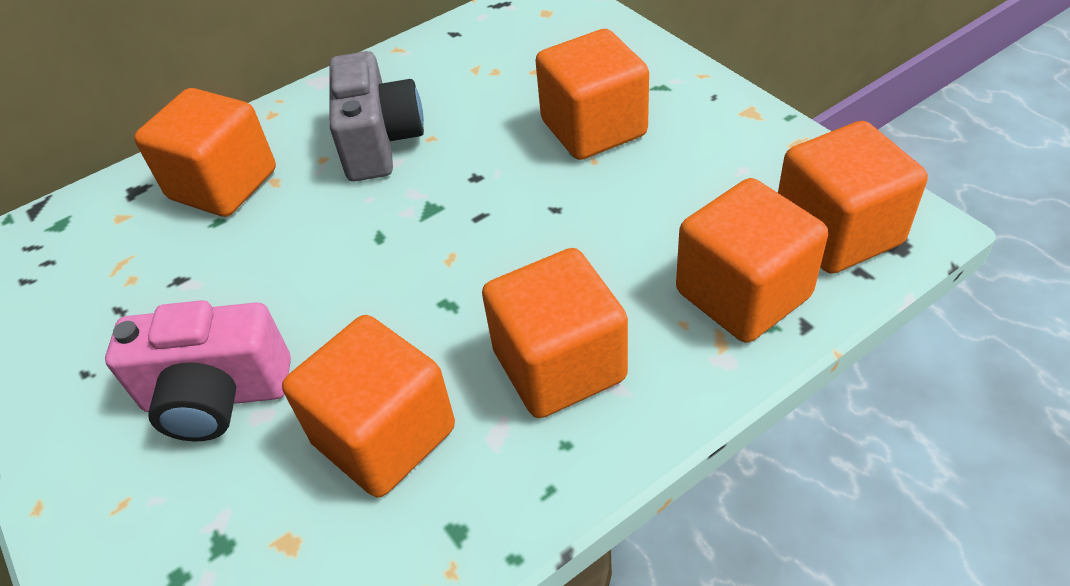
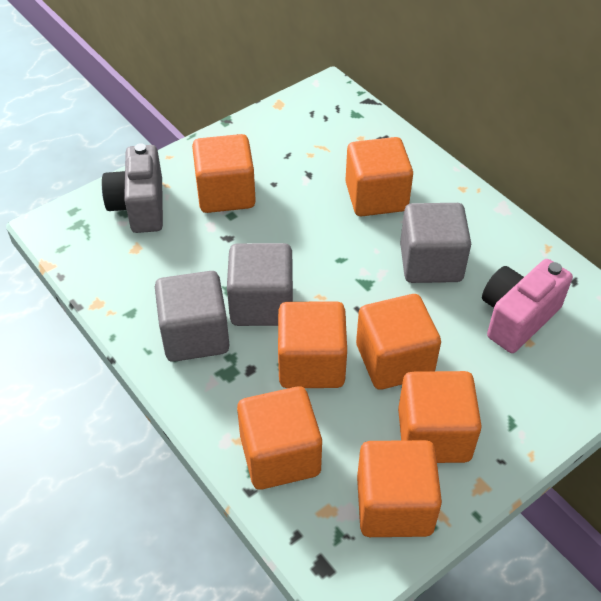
grey cube: 0 -> 3
orange cube: 6 -> 7

